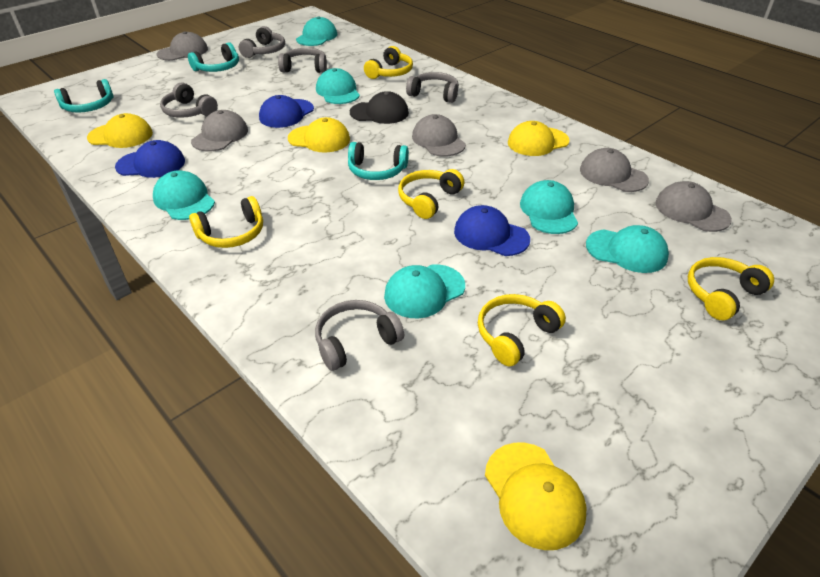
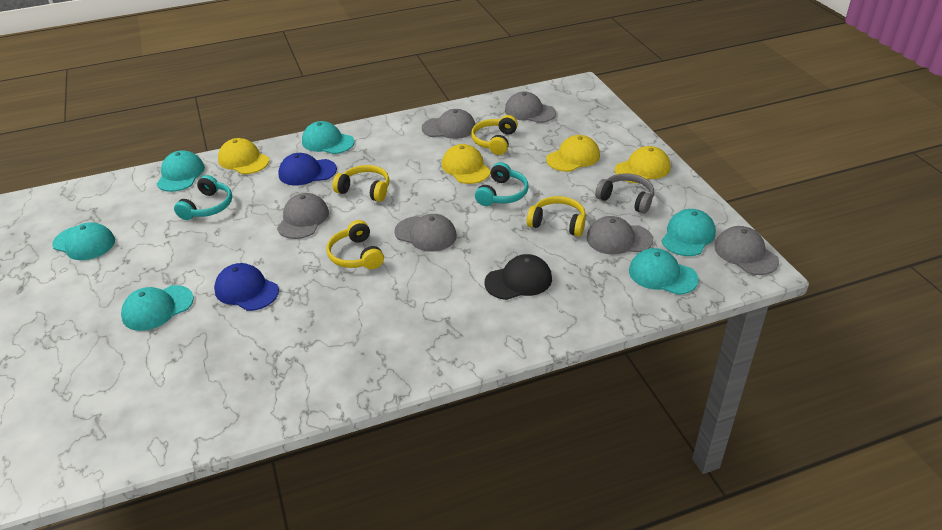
blue cap: 3 -> 2
grey cap: 5 -> 6
grey headphones: 5 -> 1
turquoise headphones: 3 -> 2
yellow headphones: 5 -> 4

